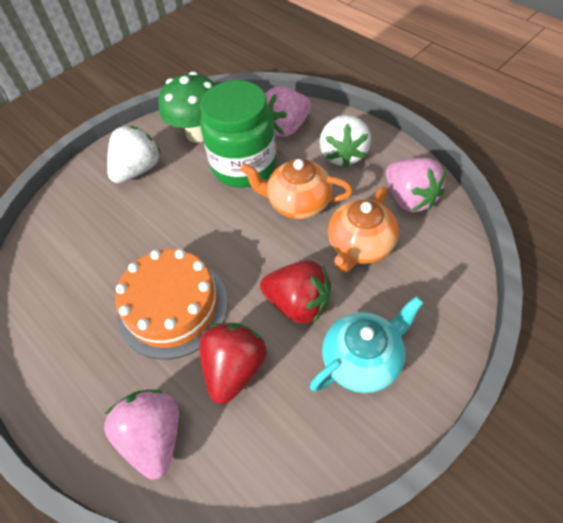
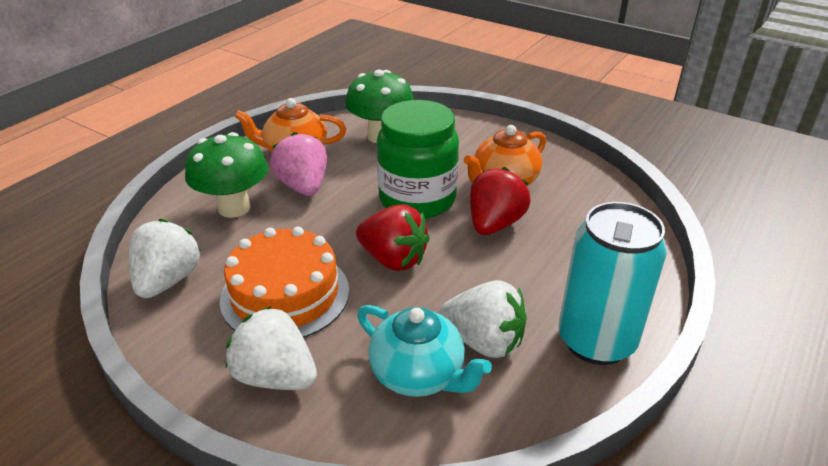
green mushroom: 1 -> 2
pink strawberry: 3 -> 1
turquoise can: 0 -> 1
white strawberry: 2 -> 3

